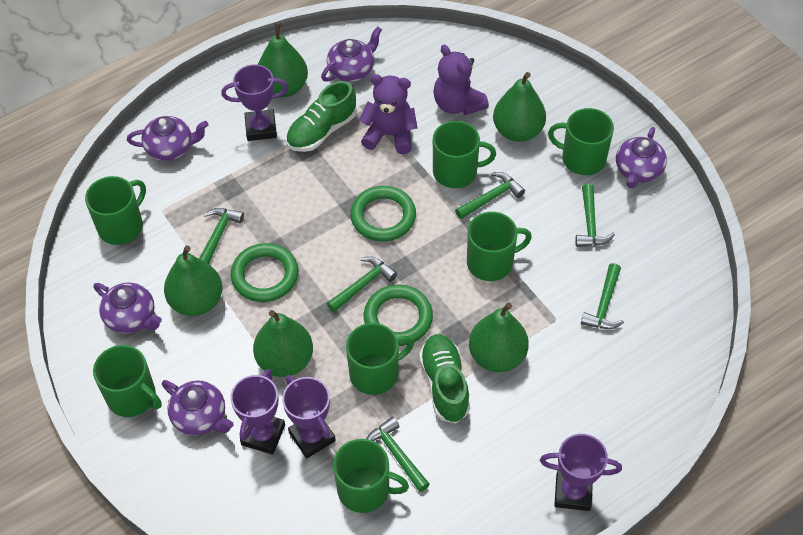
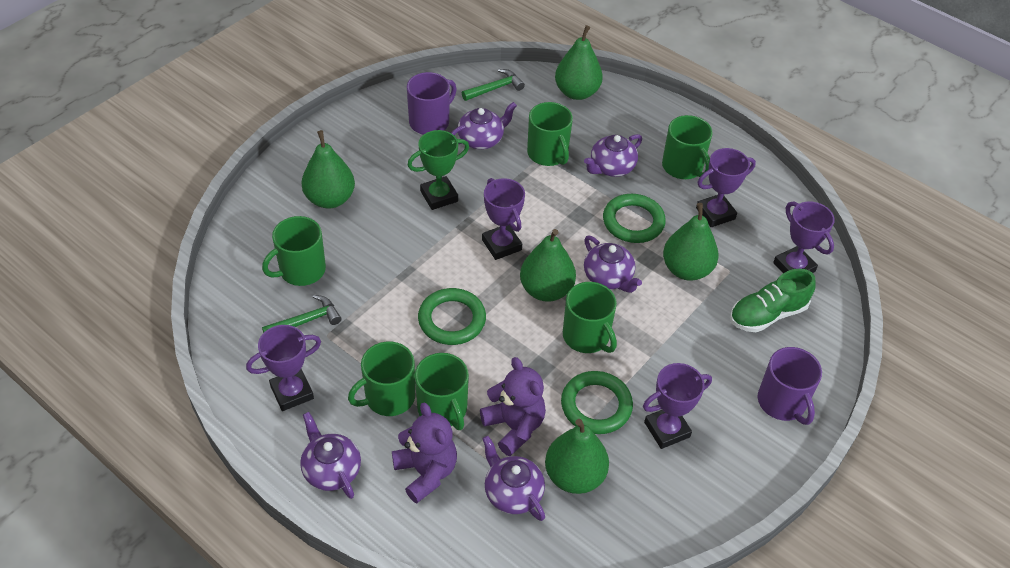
green hammer: 6 -> 2
green mug: 7 -> 6
green shoe: 2 -> 1
green trophy: 0 -> 1
purple mug: 0 -> 2
purple trophy: 4 -> 5

